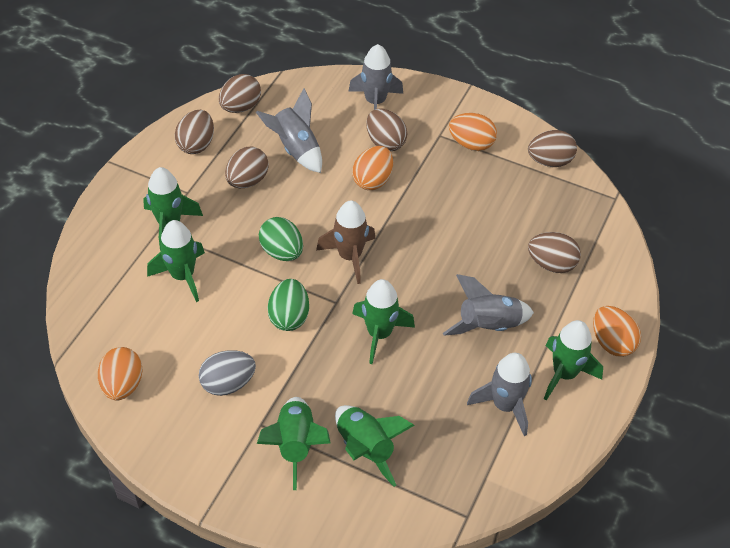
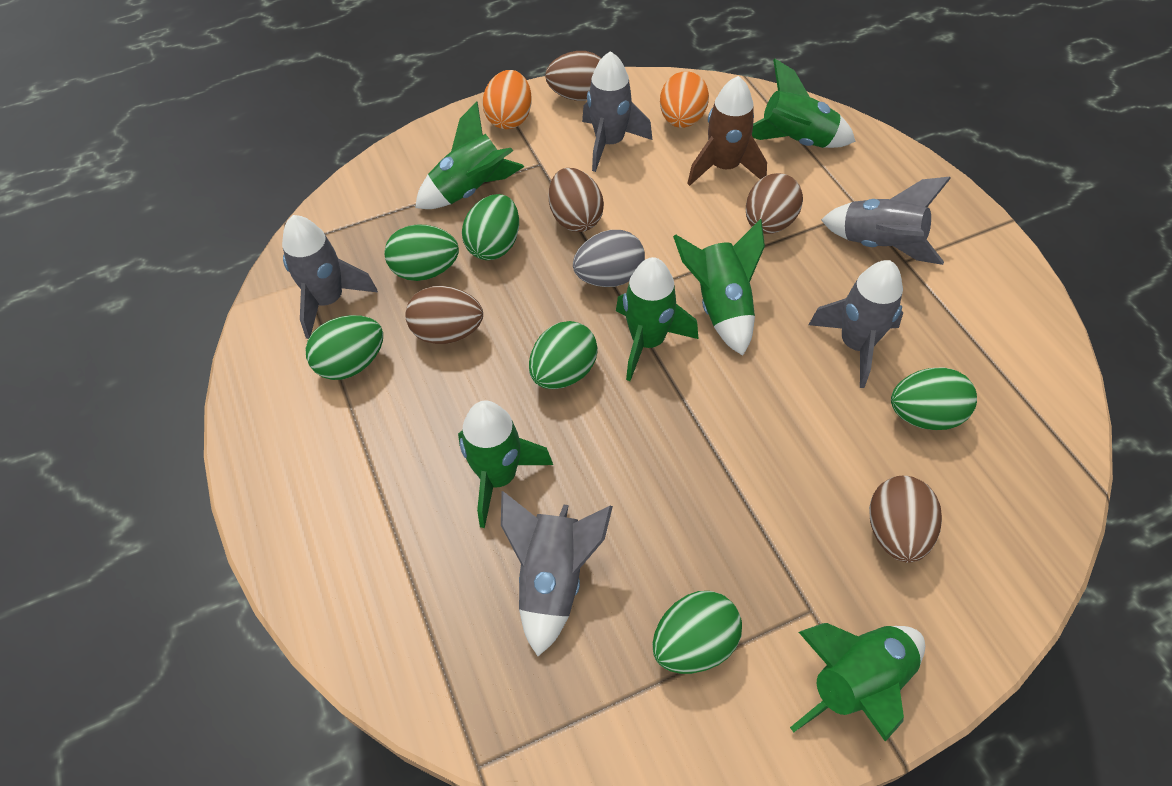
brown egg: 6 -> 5
green egg: 2 -> 6
grey rocket: 4 -> 5
orange egg: 4 -> 2

